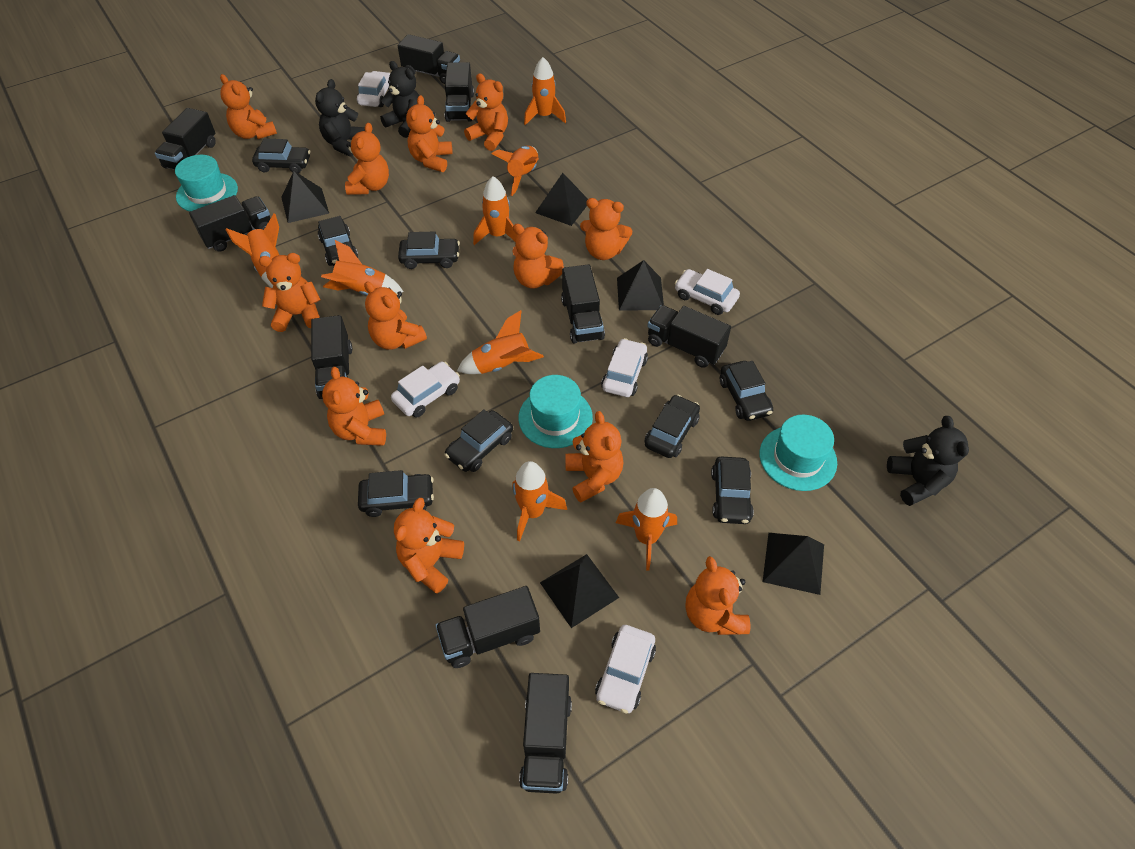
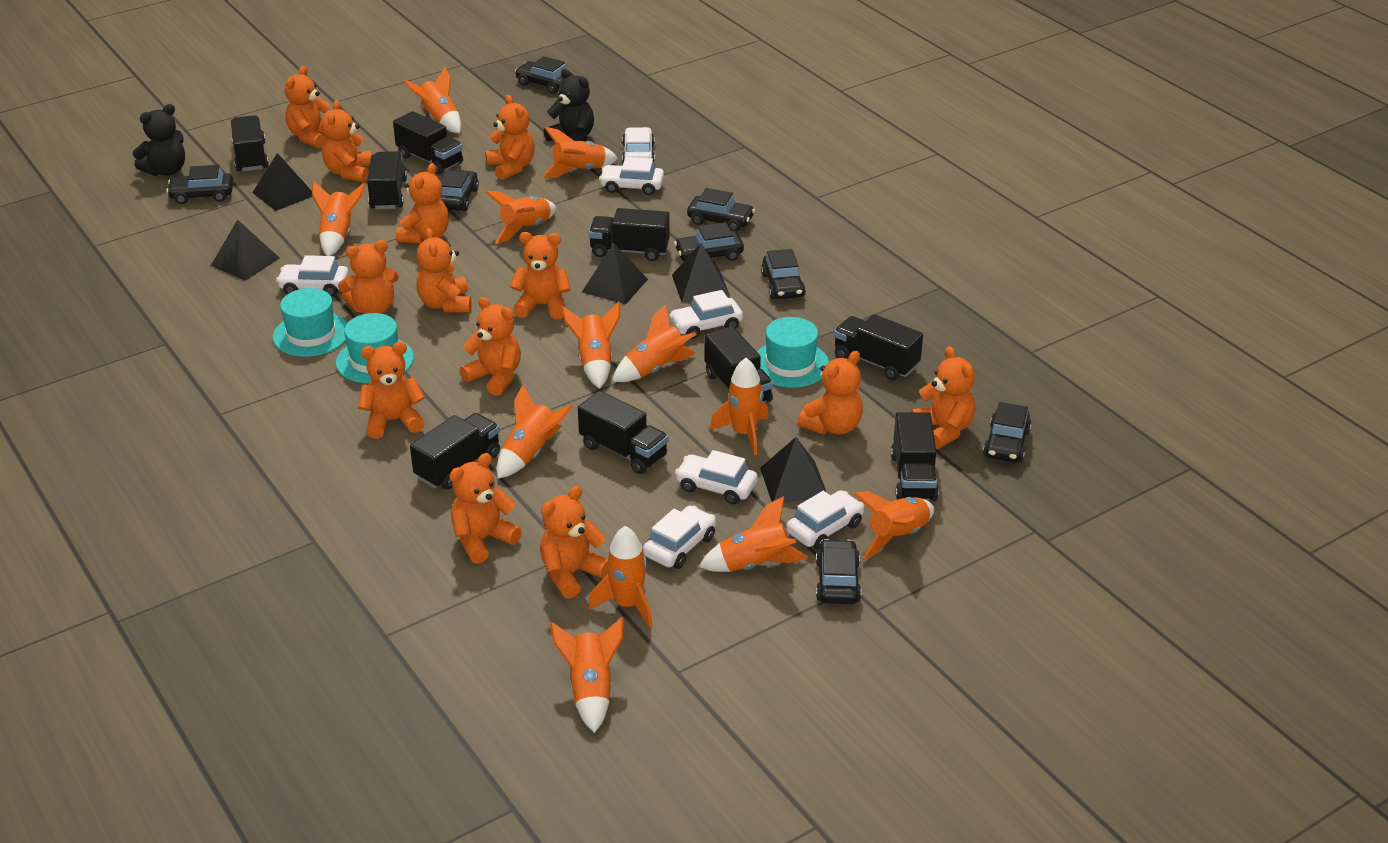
black teddy bear: 3 -> 2
orange rocket: 8 -> 12
orange teddy bear: 12 -> 13
white car: 5 -> 7

